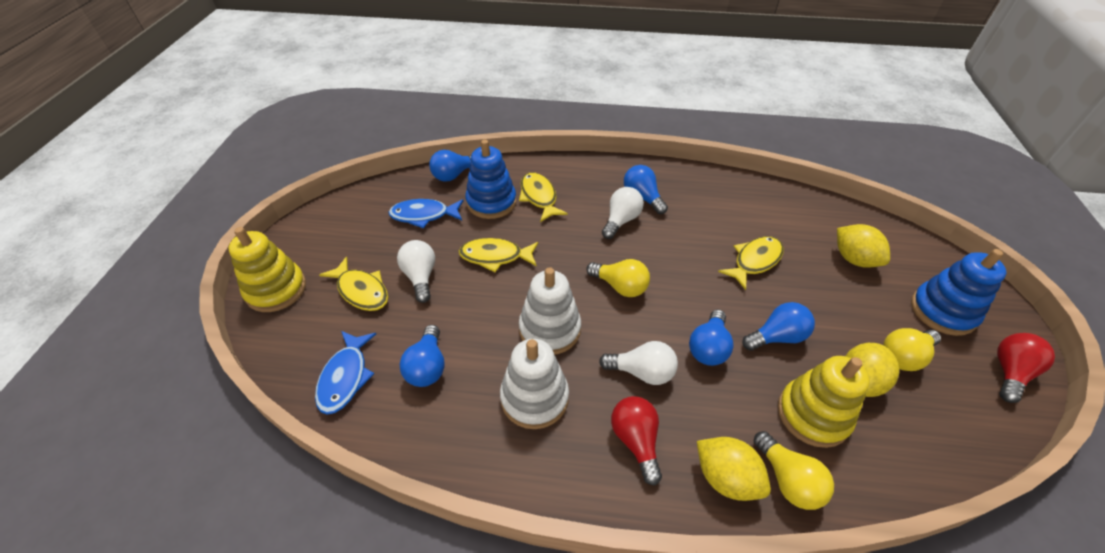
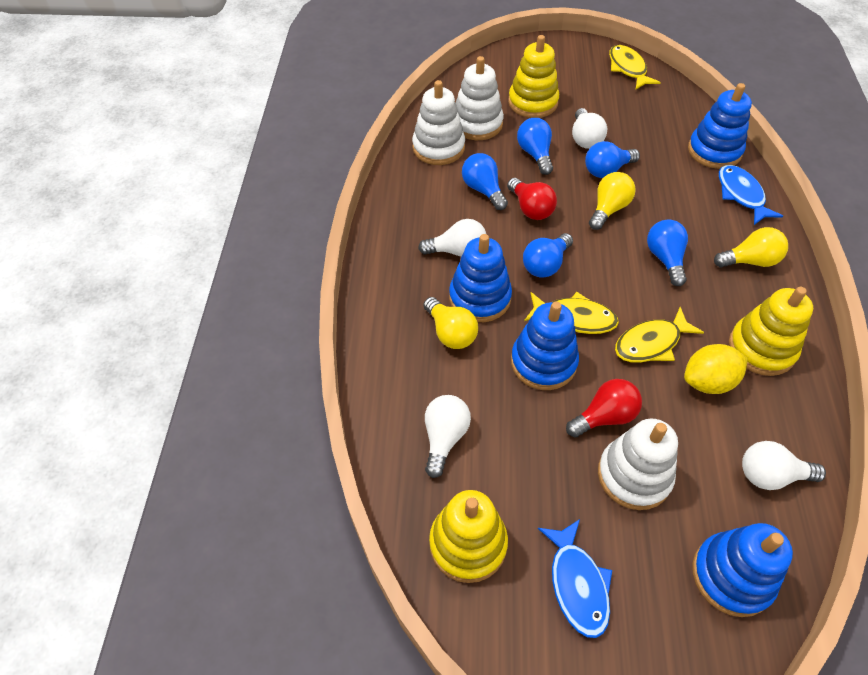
blue stacking toy: 2 -> 4
white light bulb: 3 -> 4
white stacking toy: 2 -> 3
yellow fish: 4 -> 3
yellow lemon: 3 -> 1
yellow stacking toy: 2 -> 3

